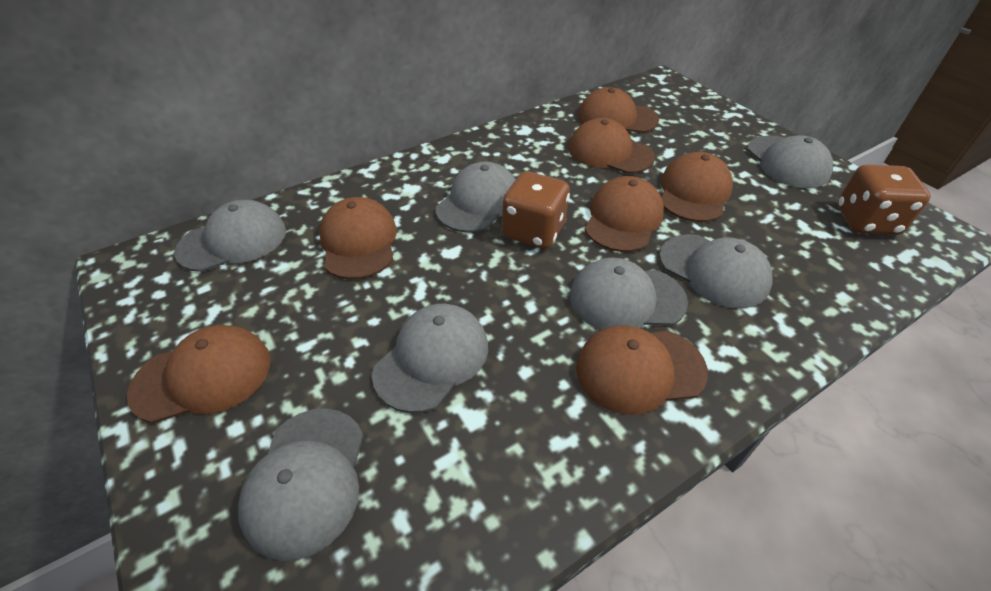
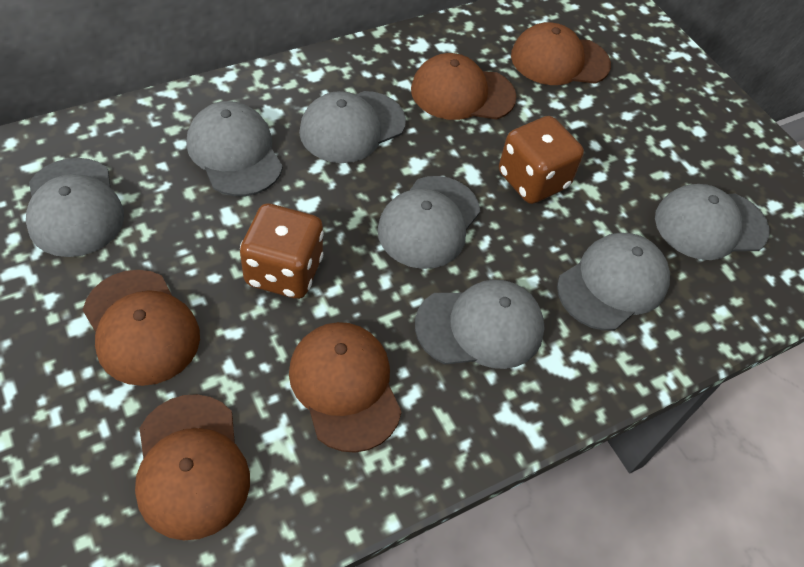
brown cap: 7 -> 5

